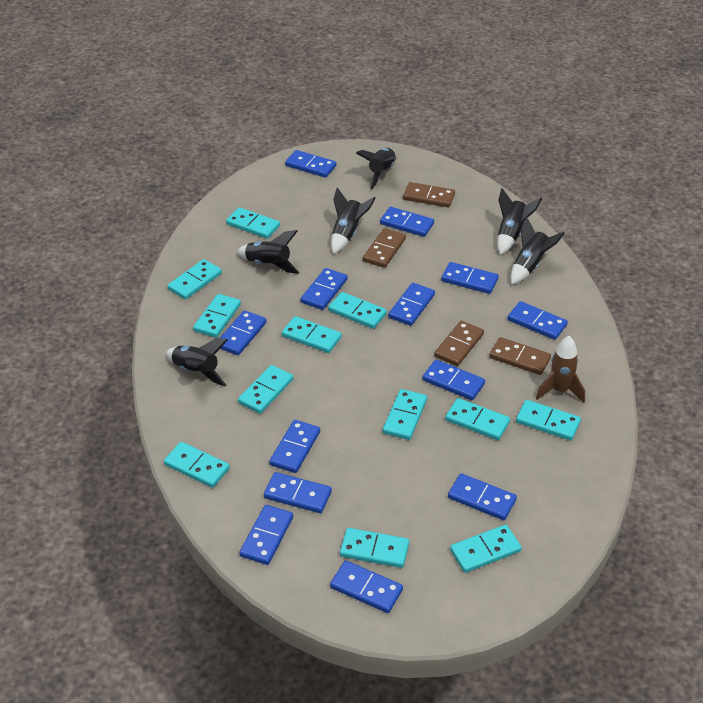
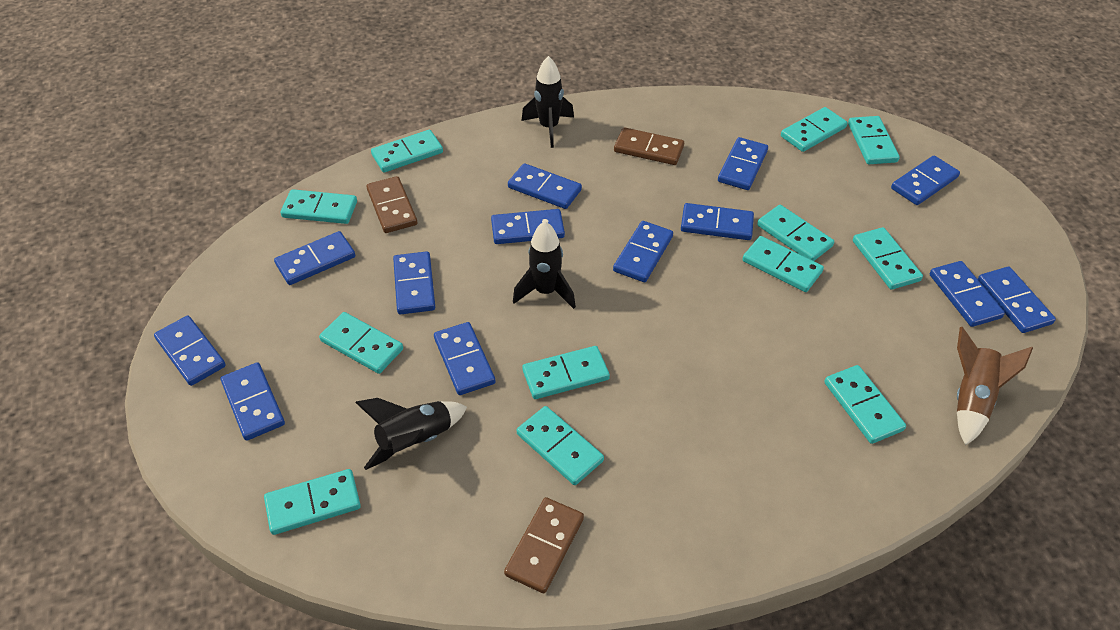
black rocket: 6 -> 3
brown domino: 4 -> 3

